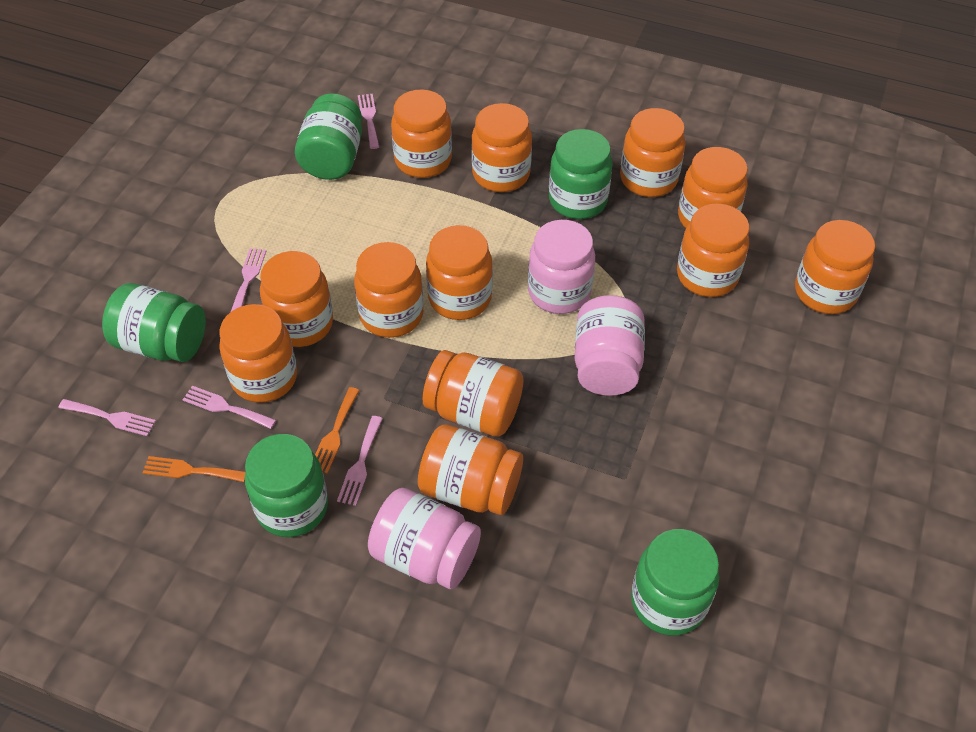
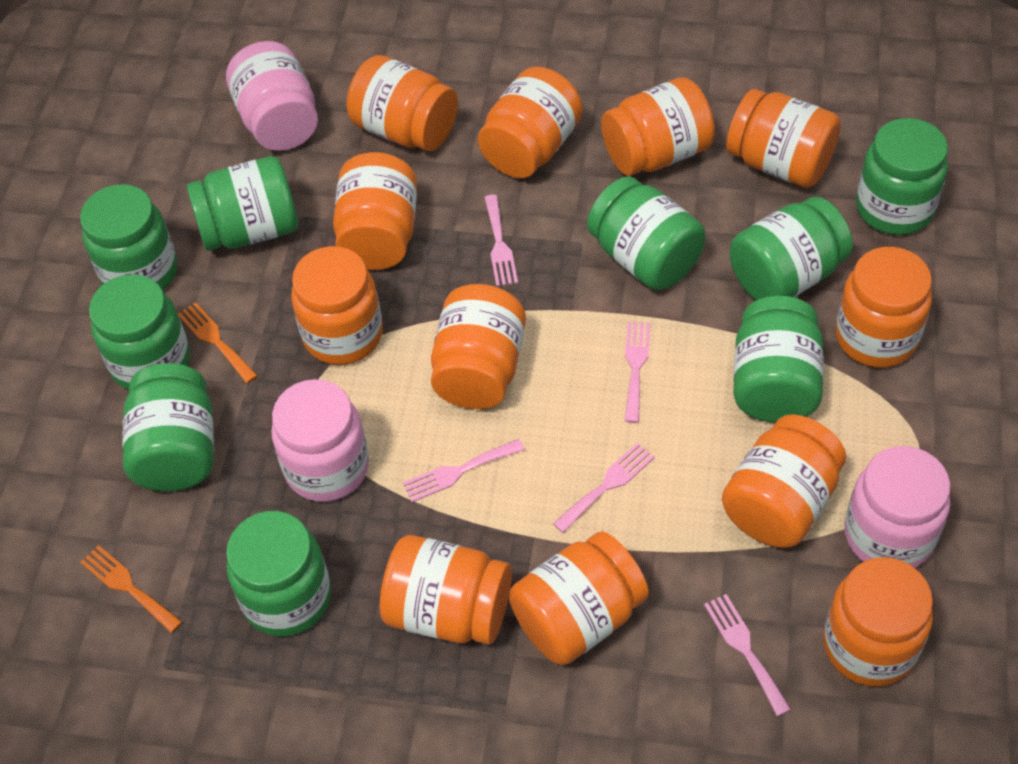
green jar: 5 -> 9

